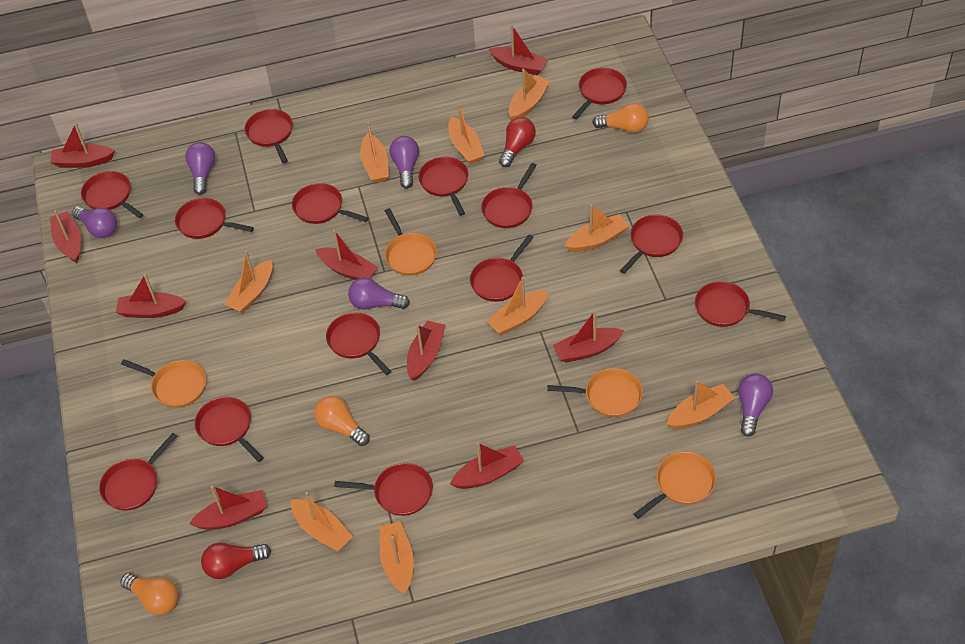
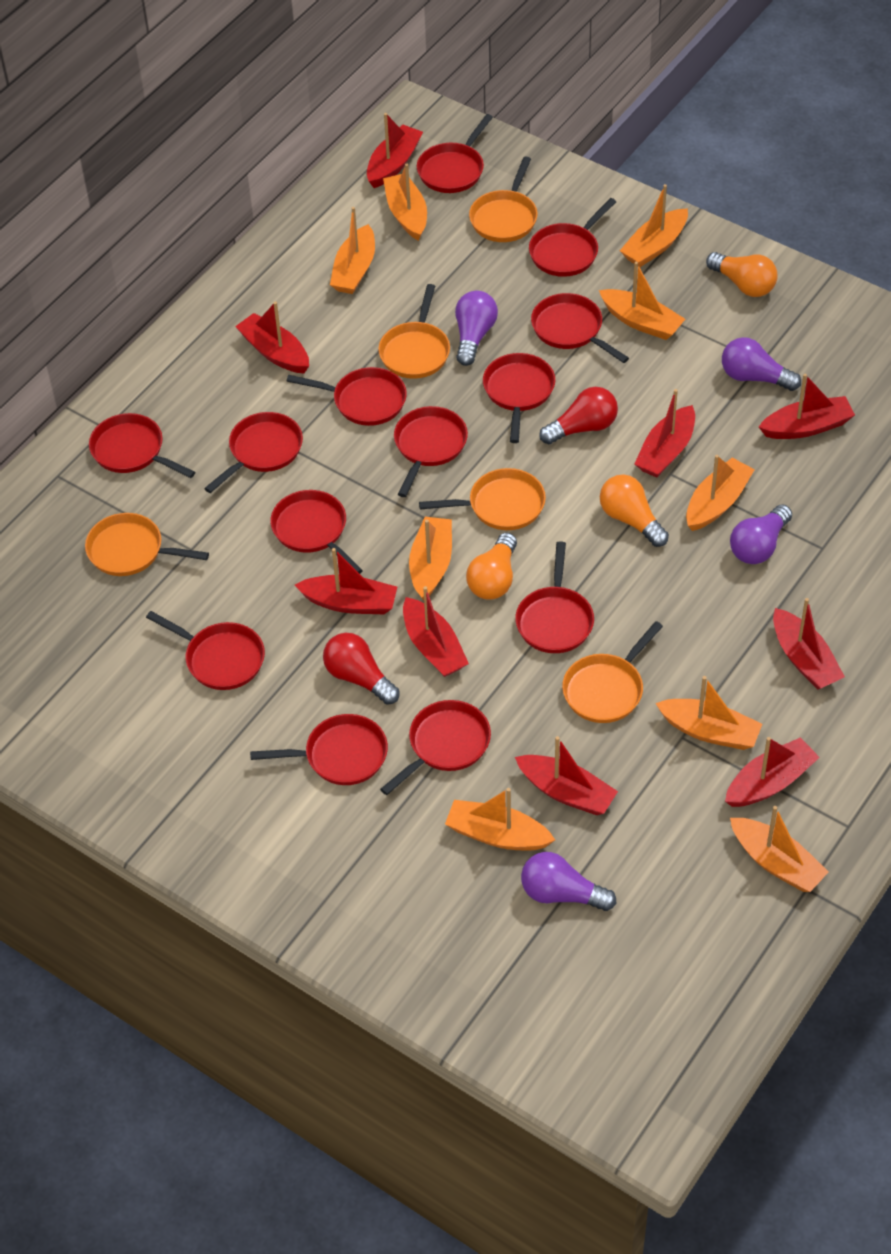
orange pan: 4 -> 5
purple light bulb: 5 -> 4
red pan: 14 -> 13

